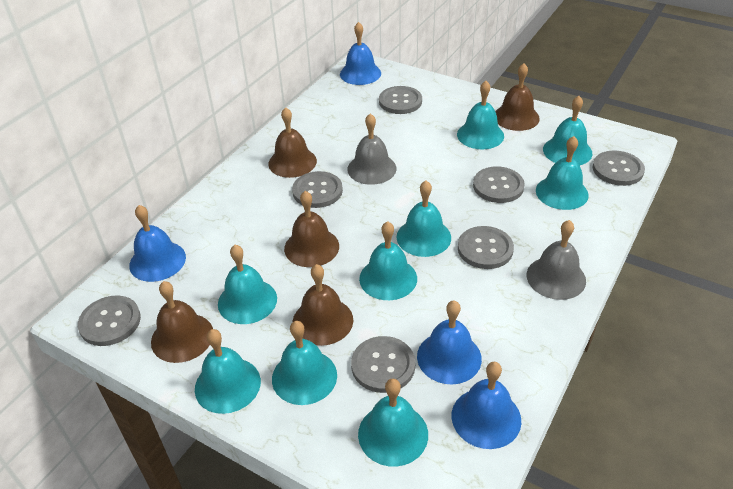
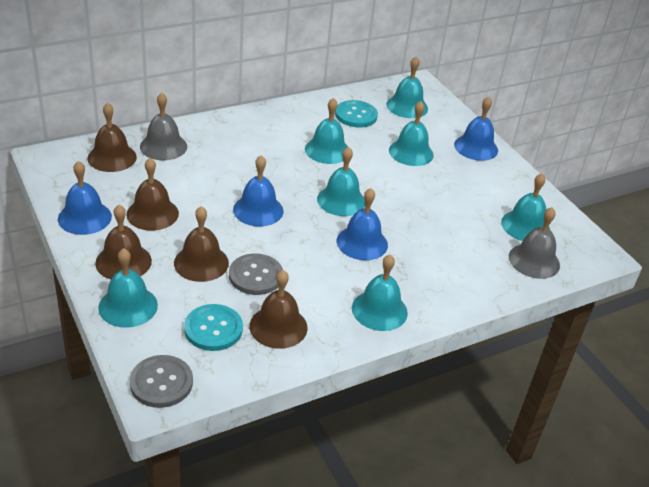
grey button: 7 -> 2
turquoise bell: 9 -> 7
turquoise button: 0 -> 2

